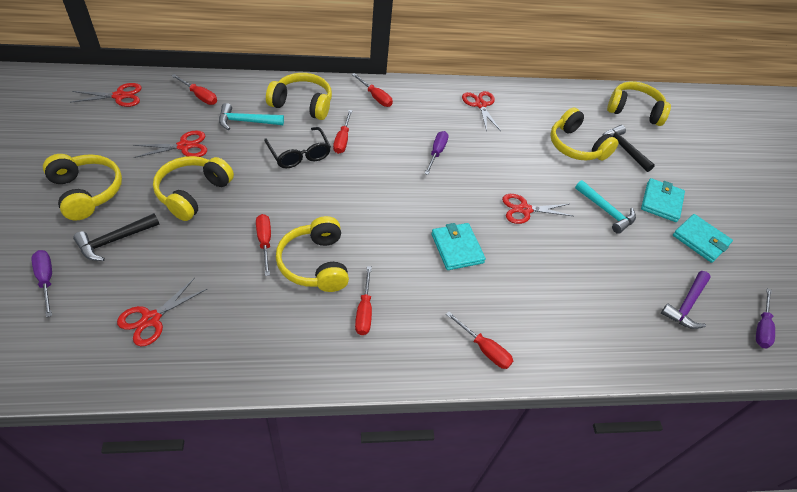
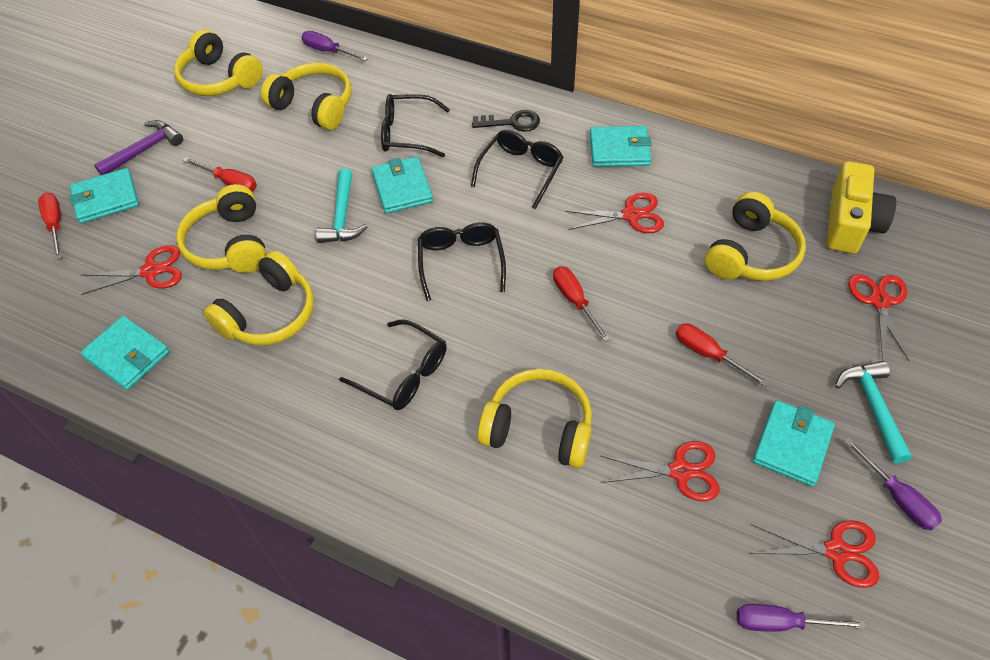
black glasses: 1 -> 4
black hammer: 2 -> 0
black key: 0 -> 1
red screwdriver: 6 -> 4
turquoise wallet: 3 -> 5
yellow camera: 0 -> 1

